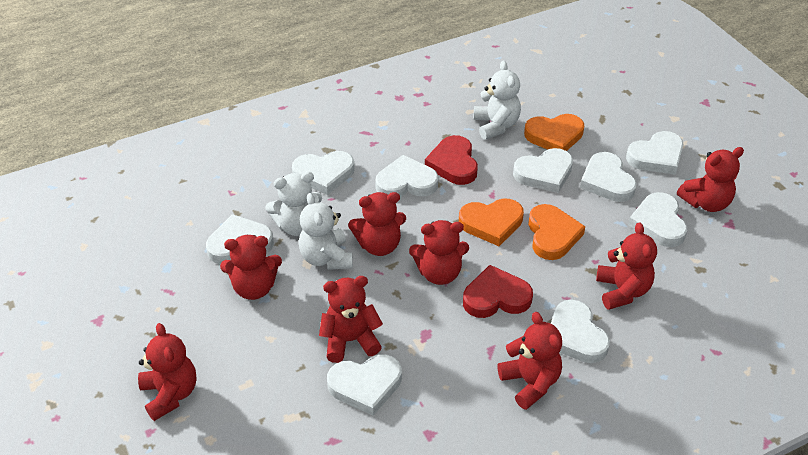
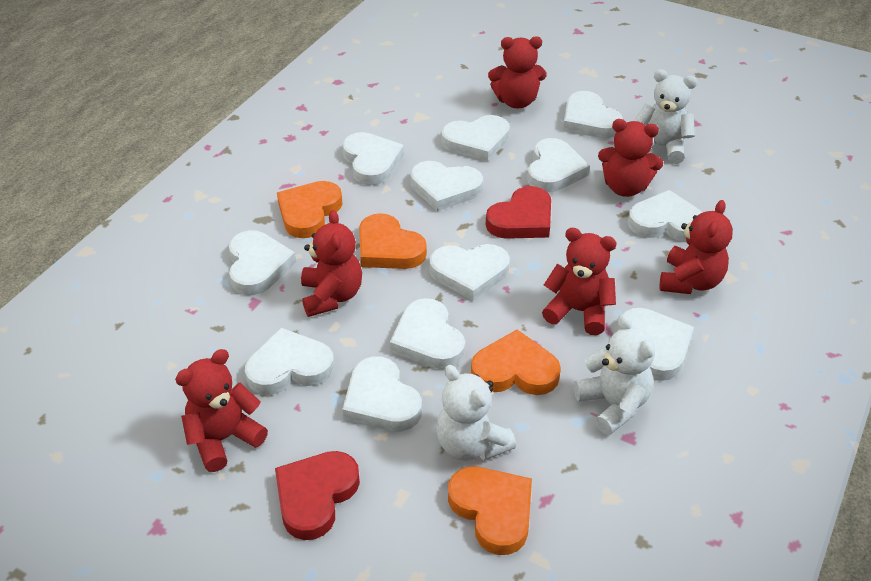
orange heart: 3 -> 4
red teddy bear: 8 -> 6
white heart: 9 -> 12

